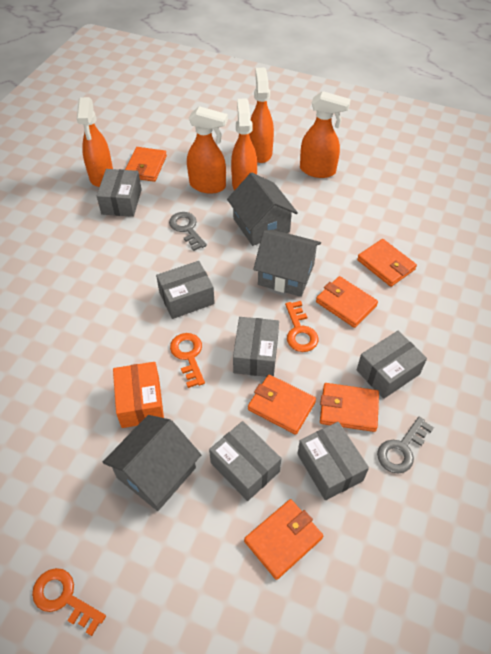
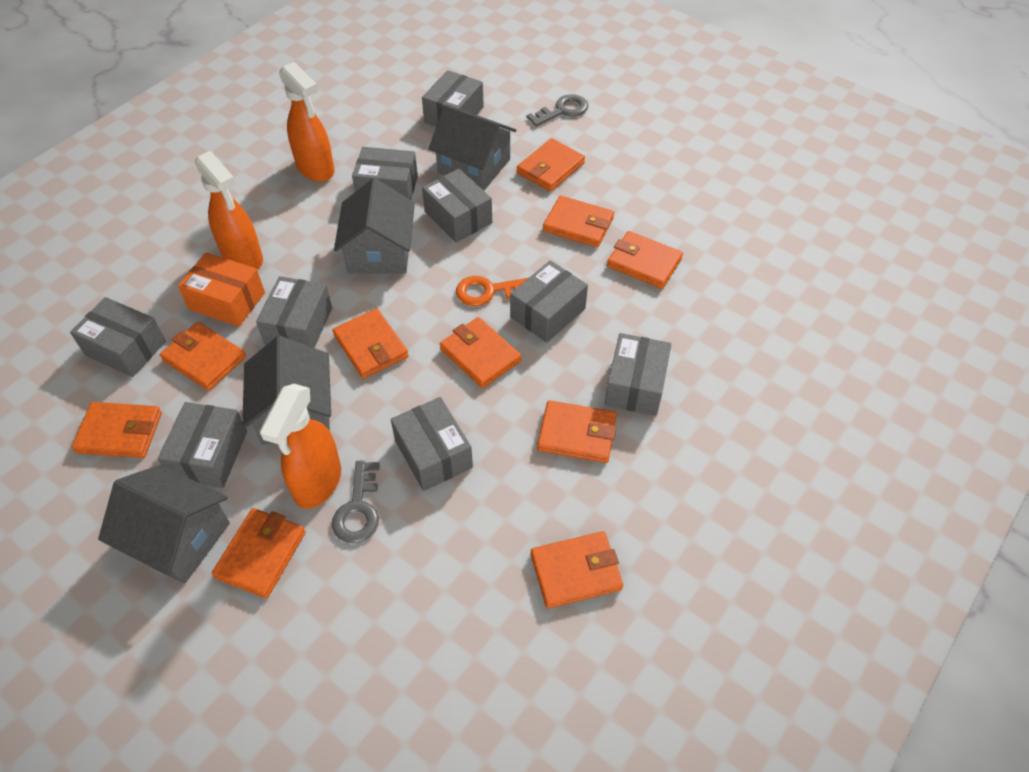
grey box: 6 -> 9
grey house: 3 -> 4
orange key: 3 -> 1
orange spray bottle: 5 -> 3
orange wallet: 6 -> 10

